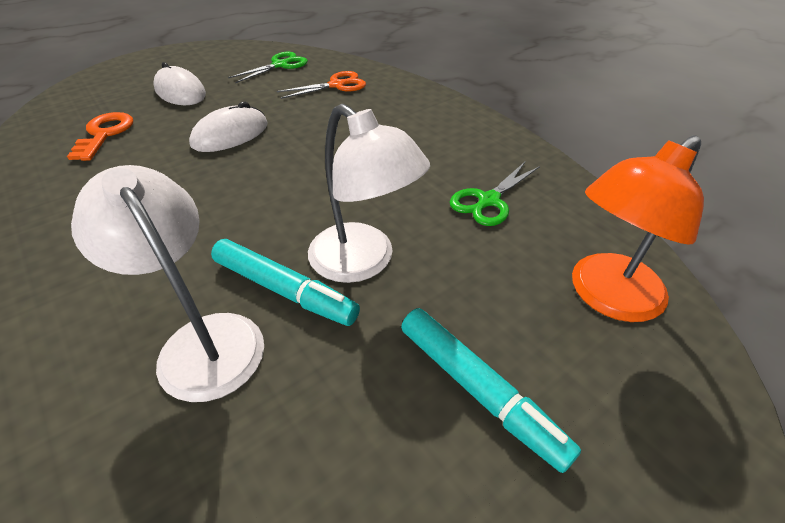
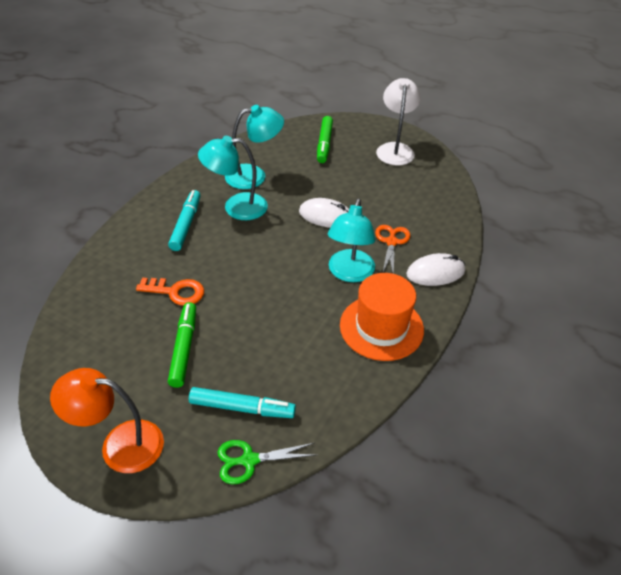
green marker: 0 -> 2
green scissors: 2 -> 1
orange hat: 0 -> 1
turquoise lamp: 0 -> 3
white lamp: 2 -> 1

